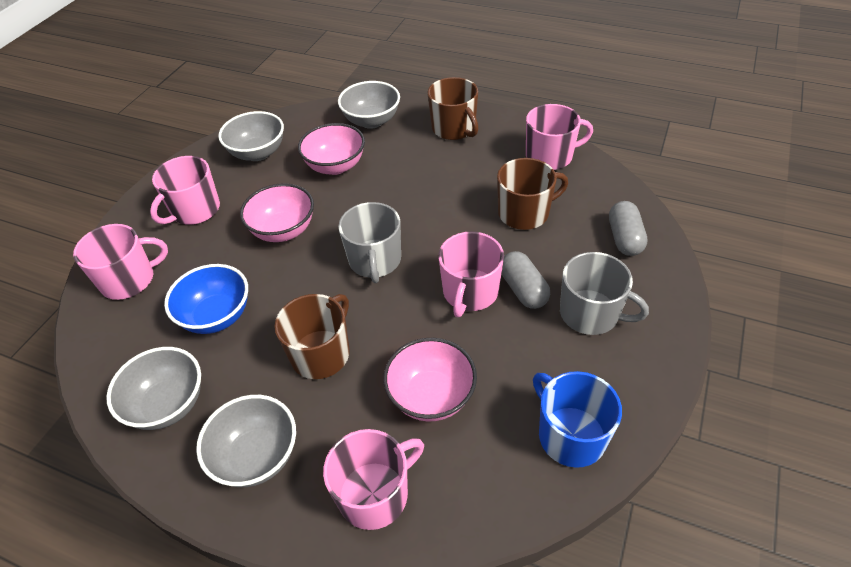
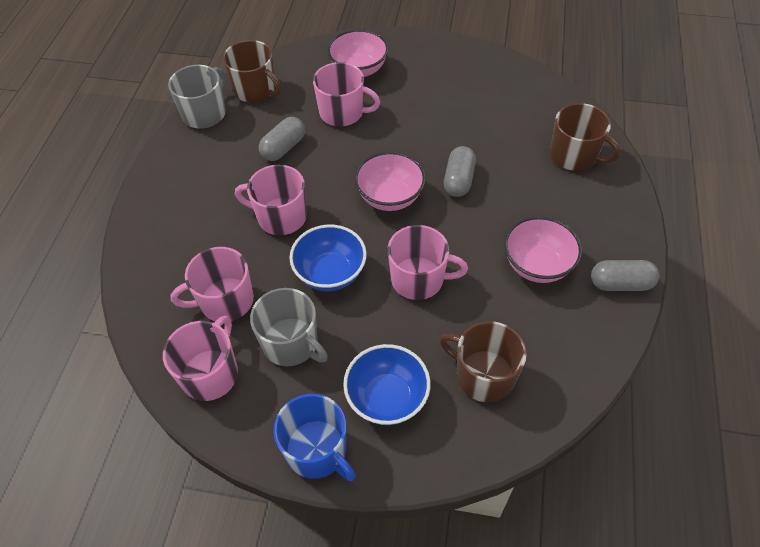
blue bowl: 1 -> 2
grey bowl: 4 -> 0
grey capsule: 2 -> 3

